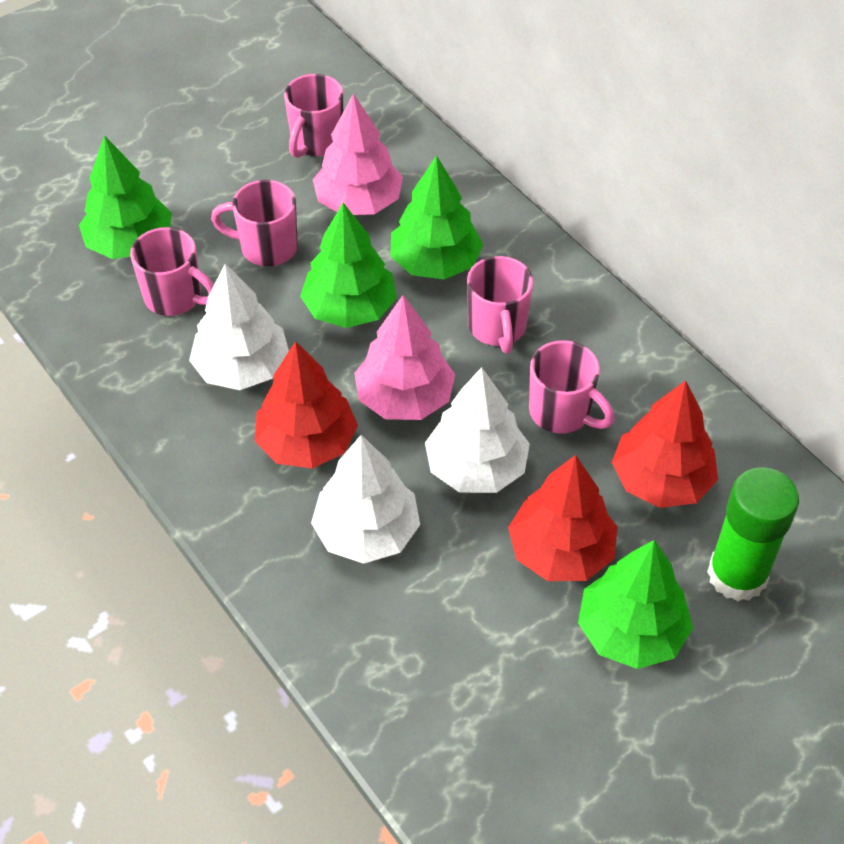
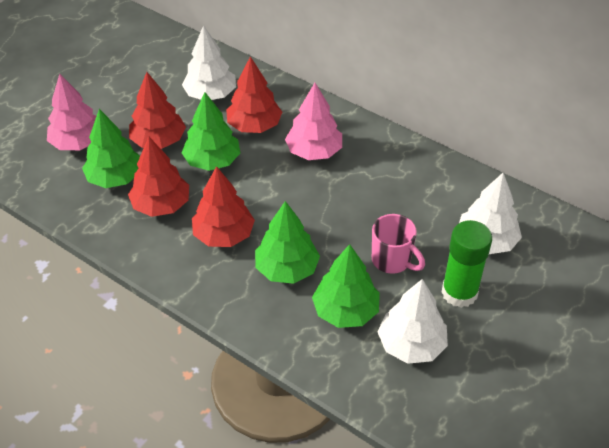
pink mug: 5 -> 1
red tree: 3 -> 4

